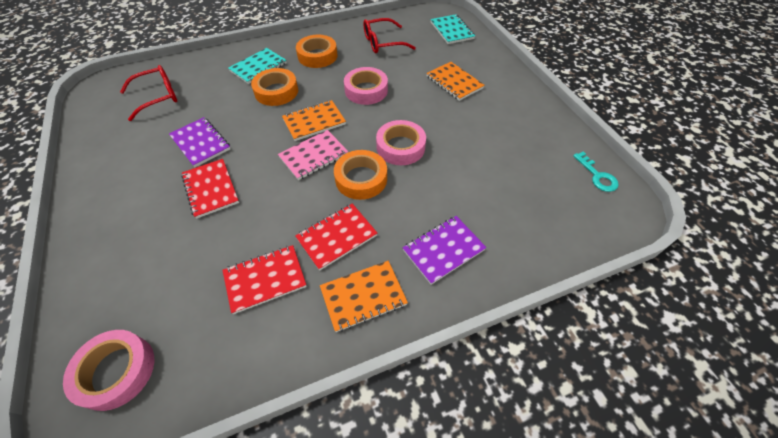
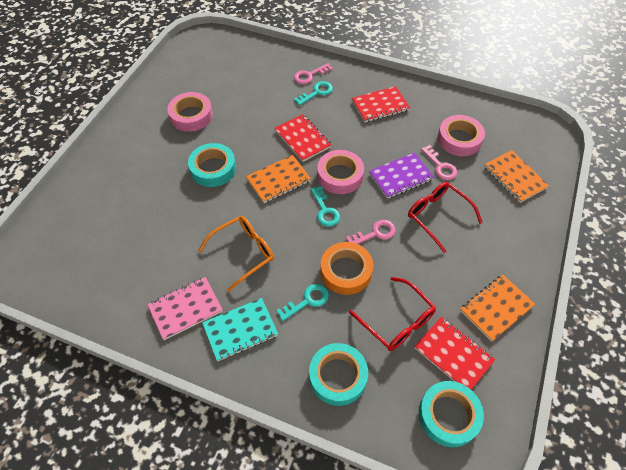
orange glasses: 0 -> 1
orange tape: 3 -> 1
pink key: 0 -> 3
purple notebook: 2 -> 1
turquoise key: 1 -> 3
turquoise notebook: 2 -> 1
turquoise tape: 0 -> 3

